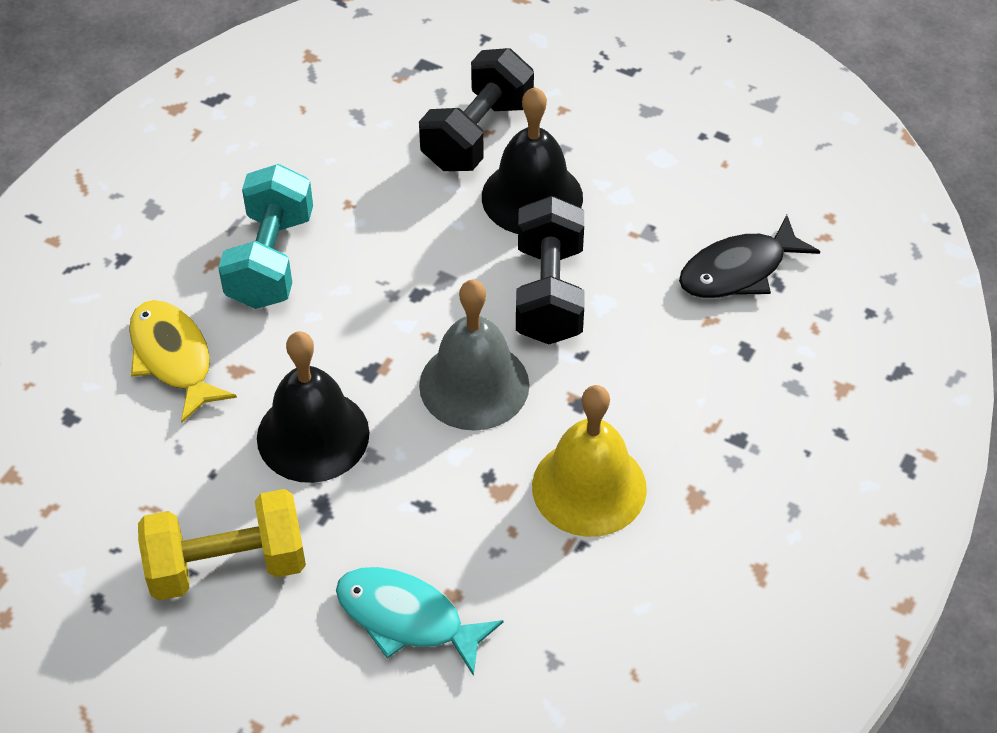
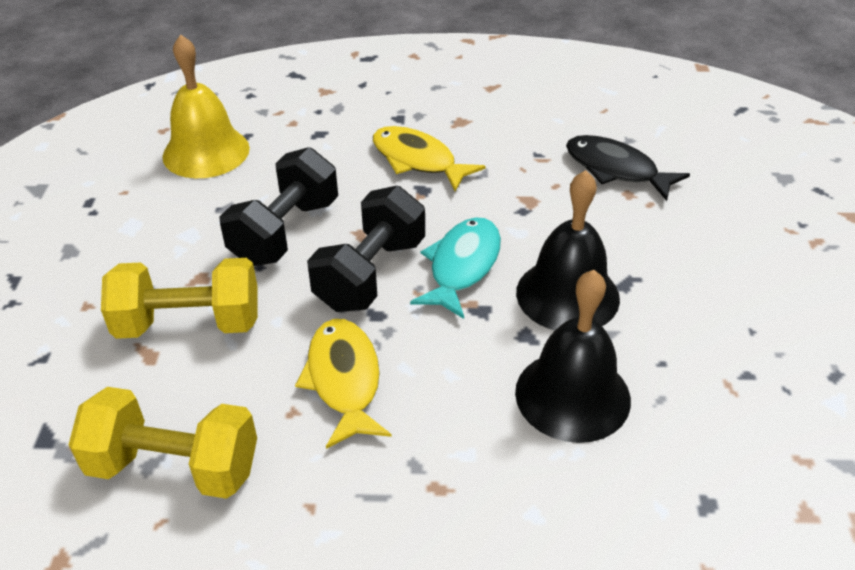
grey bell: 1 -> 0
turquoise dumbbell: 1 -> 0
yellow dumbbell: 1 -> 2
yellow fish: 1 -> 2

